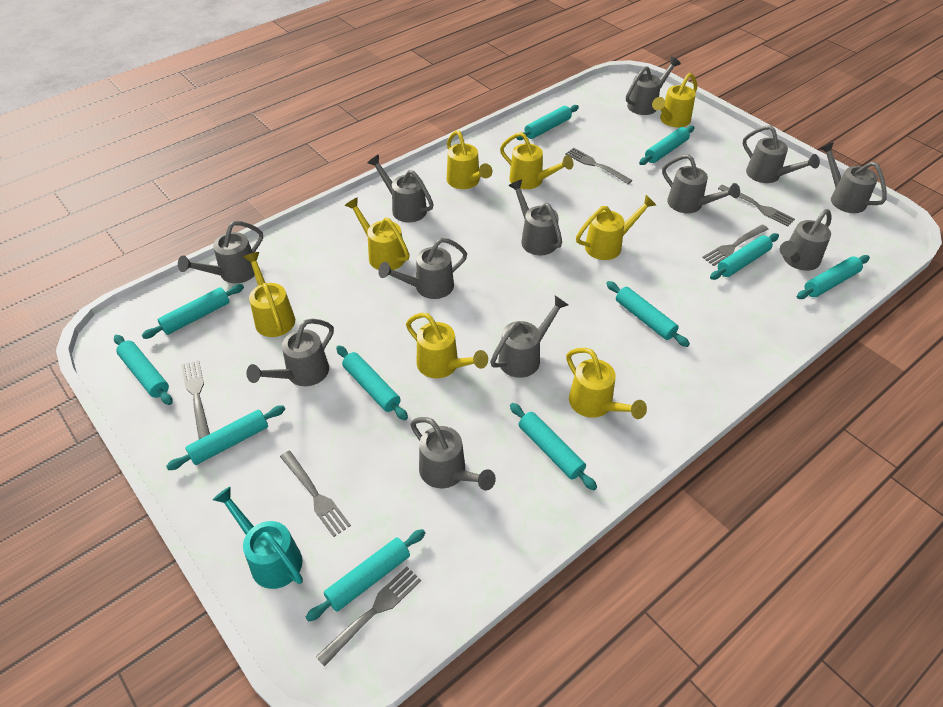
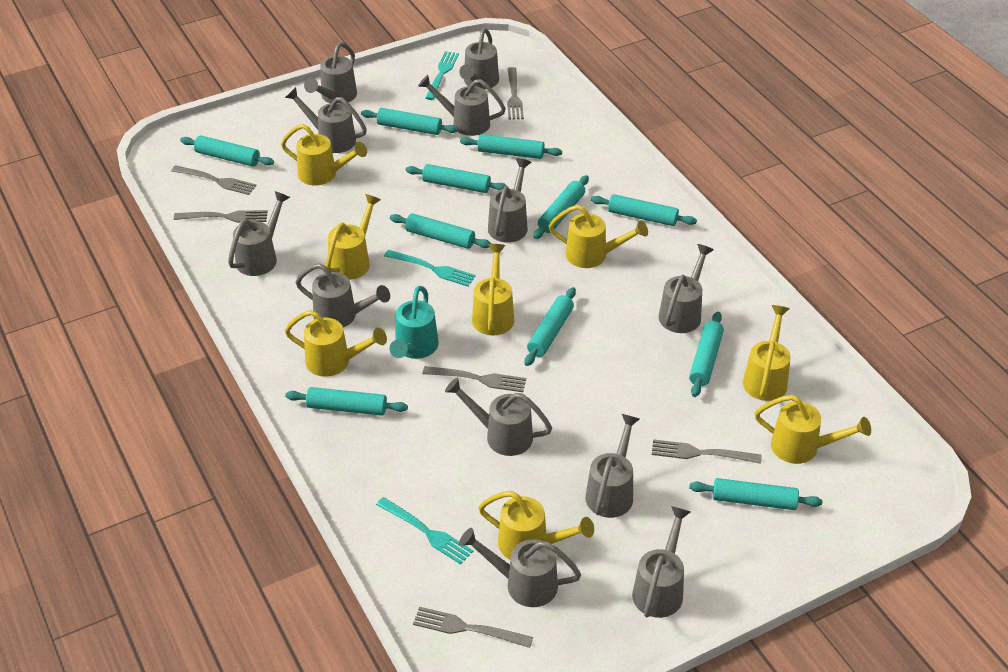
turquoise fork: 0 -> 3

